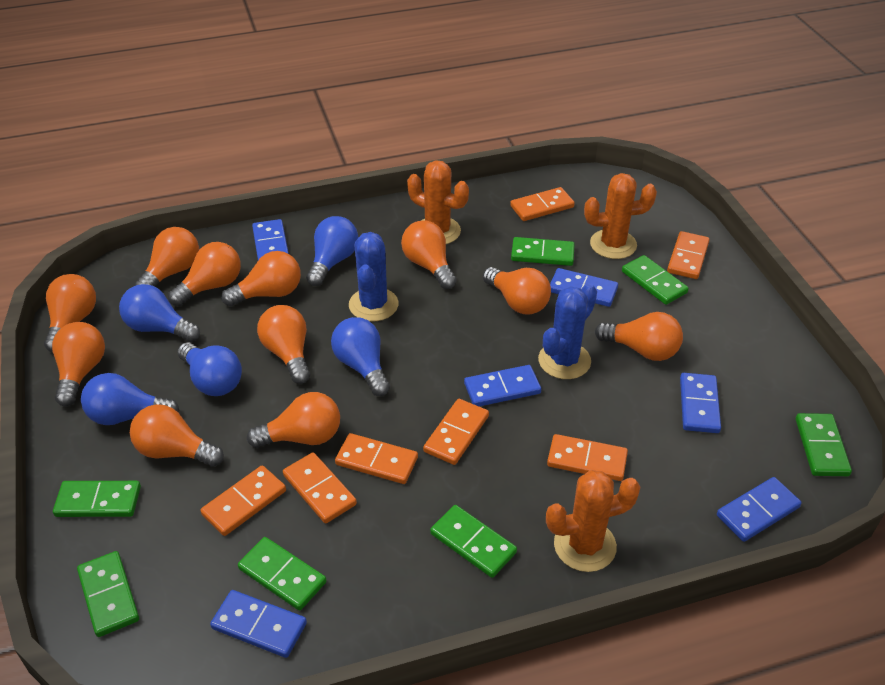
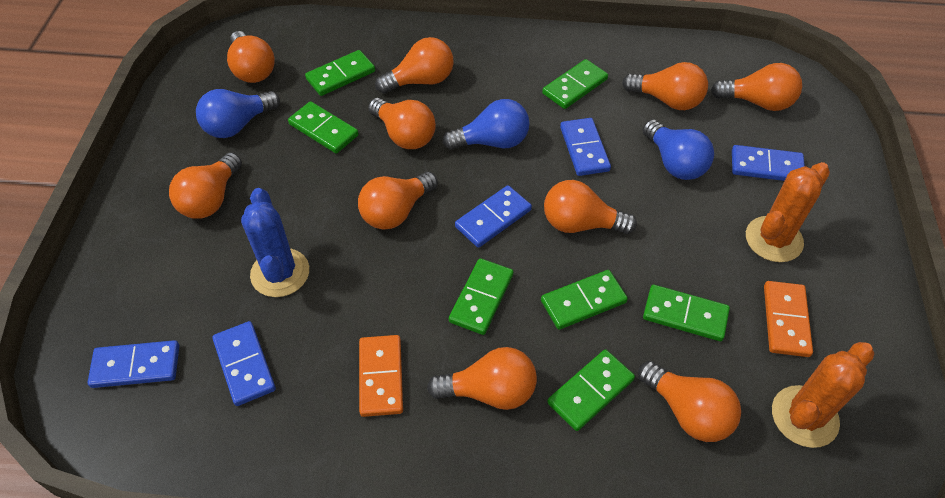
blue cactus: 2 -> 1
blue domino: 6 -> 5
blue light bulb: 5 -> 3
orange cactus: 3 -> 2
orange domino: 7 -> 2
orange light bulb: 11 -> 10

